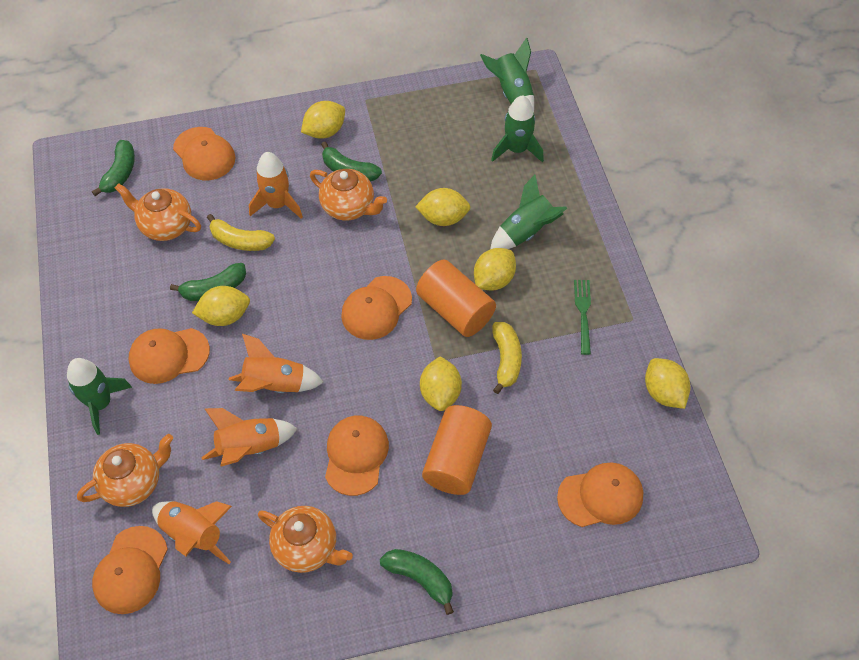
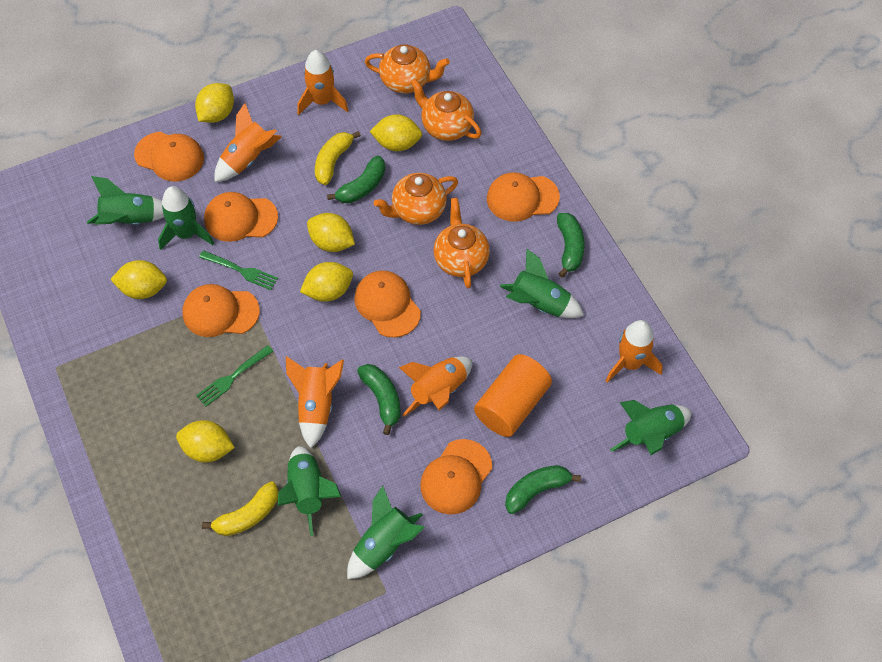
green fork: 1 -> 2
green rocket: 4 -> 6
orange cylinder: 2 -> 1
orange rocket: 4 -> 5

